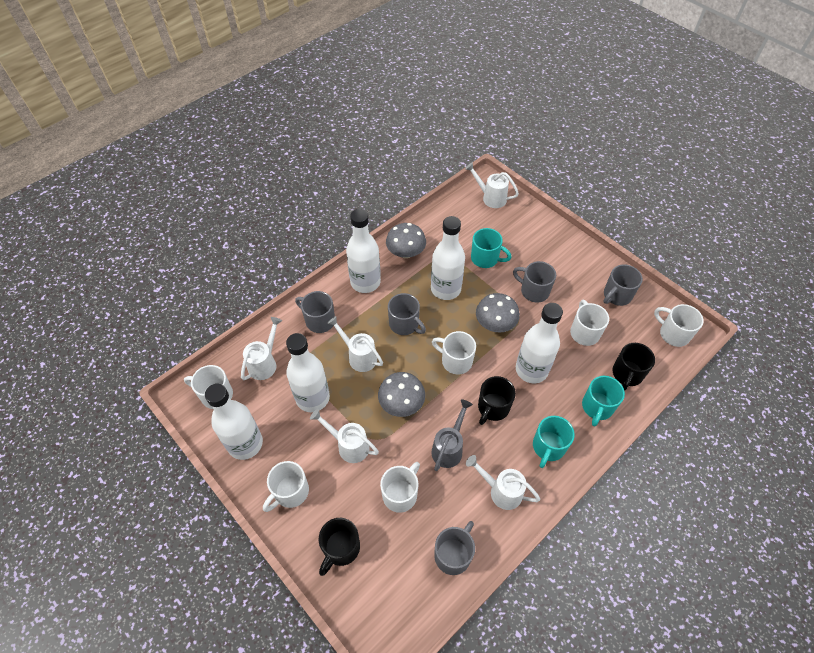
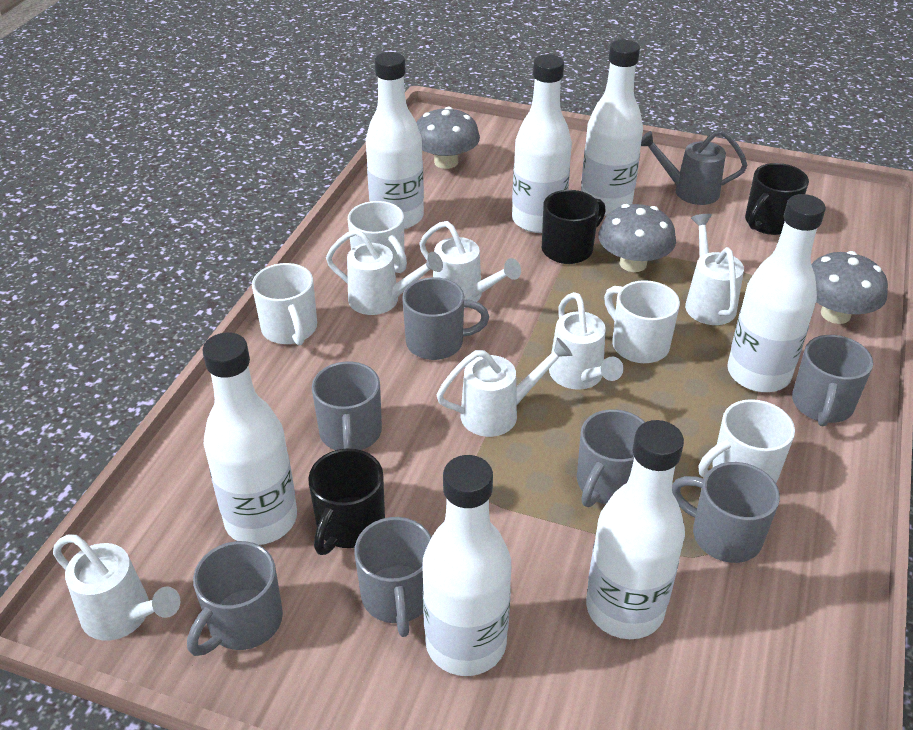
grey mug: 5 -> 7
turquoise mug: 3 -> 0
white bottle: 5 -> 7
white mug: 6 -> 4
white watering can: 5 -> 6

